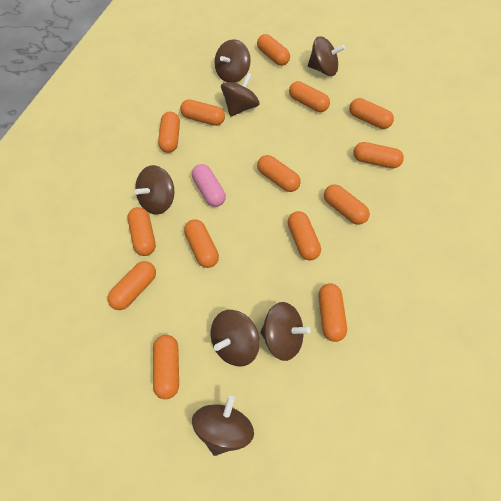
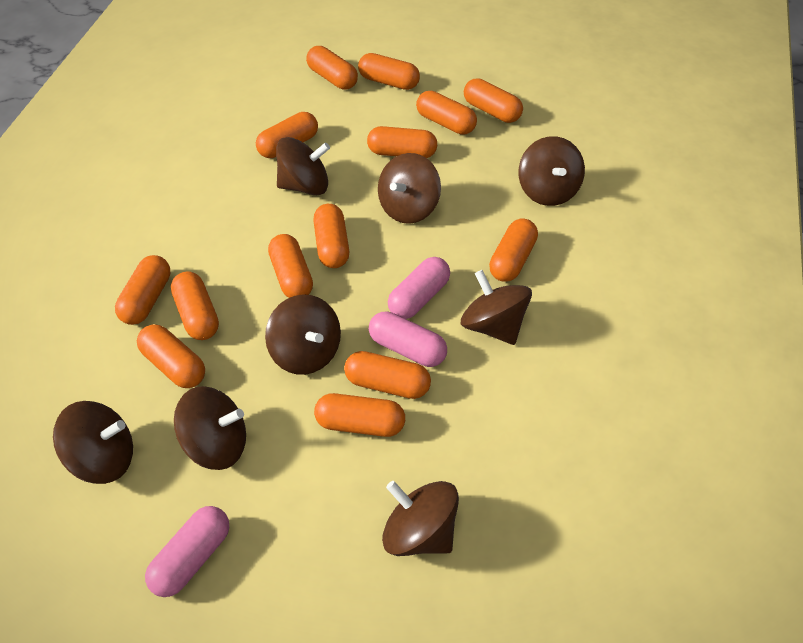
brown spinning top: 7 -> 8
pink capsule: 1 -> 3

